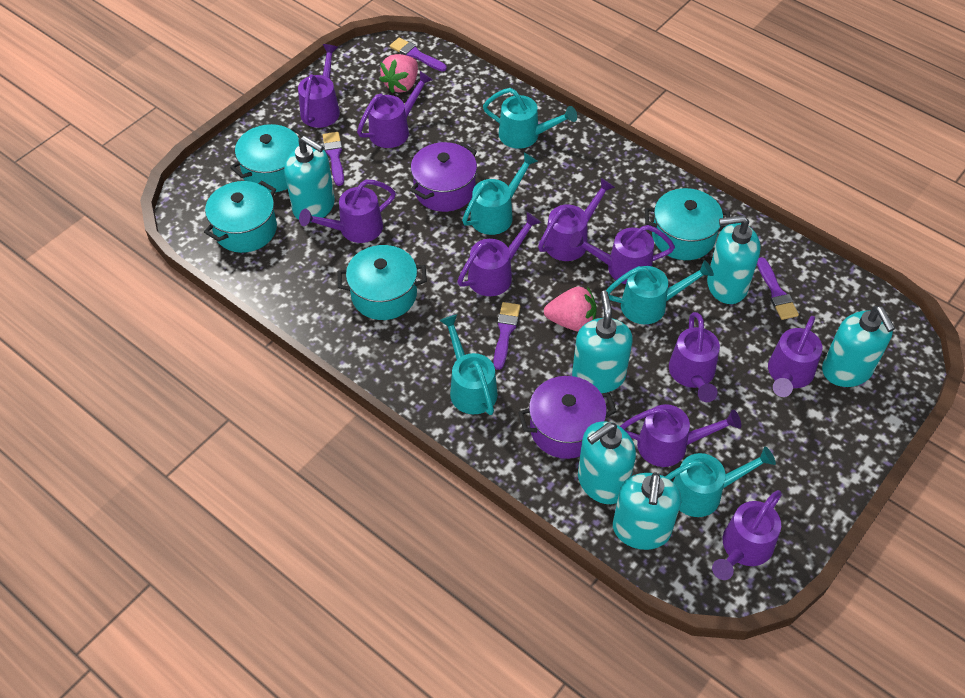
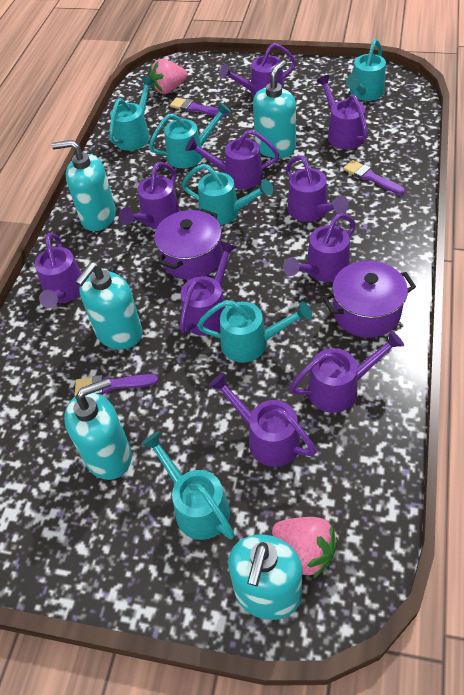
purple brush: 4 -> 3
turquoise pot: 4 -> 0
turquoise soap dispenser: 6 -> 5
turquoise watering can: 5 -> 6

